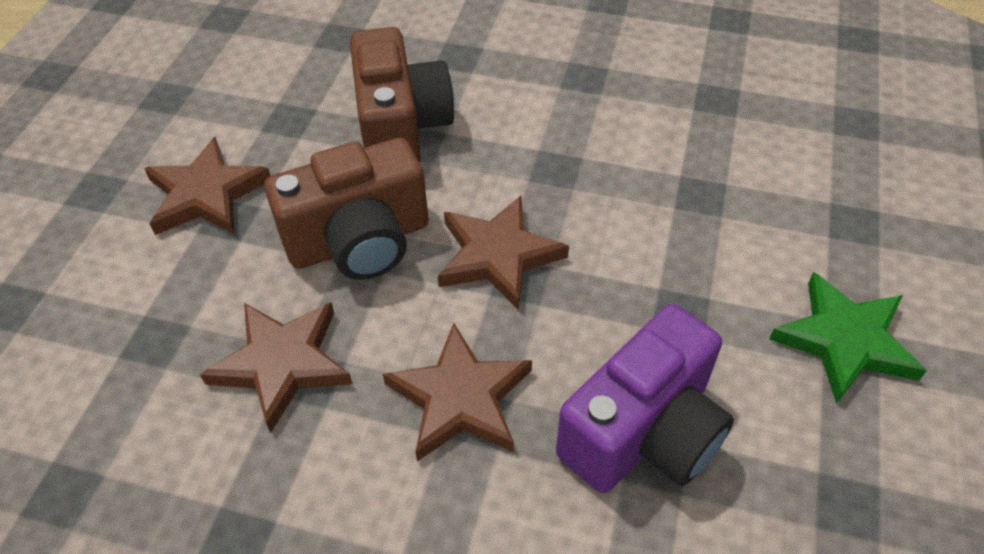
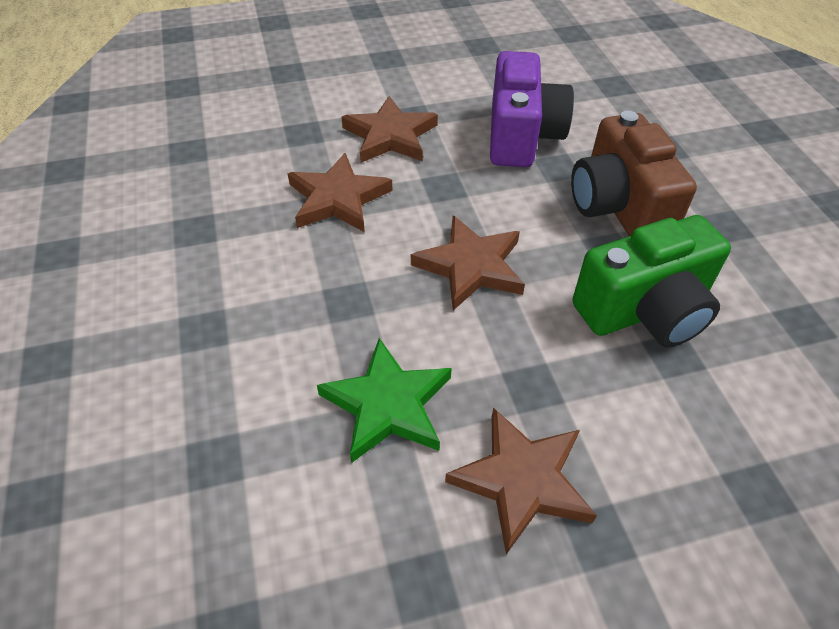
brown camera: 2 -> 1
green camera: 0 -> 1

